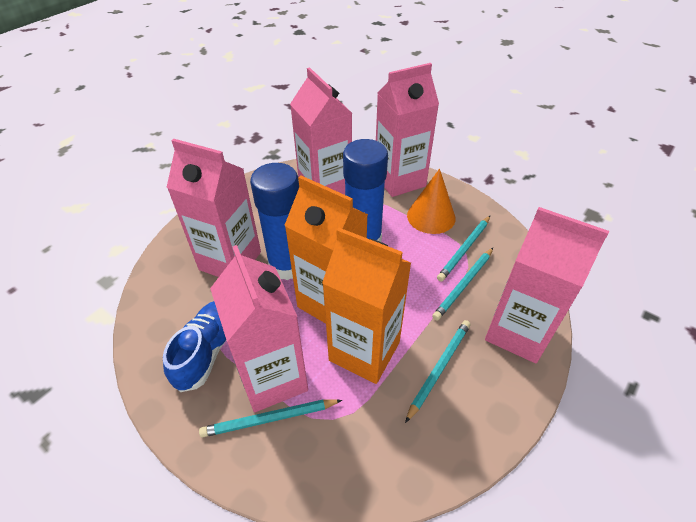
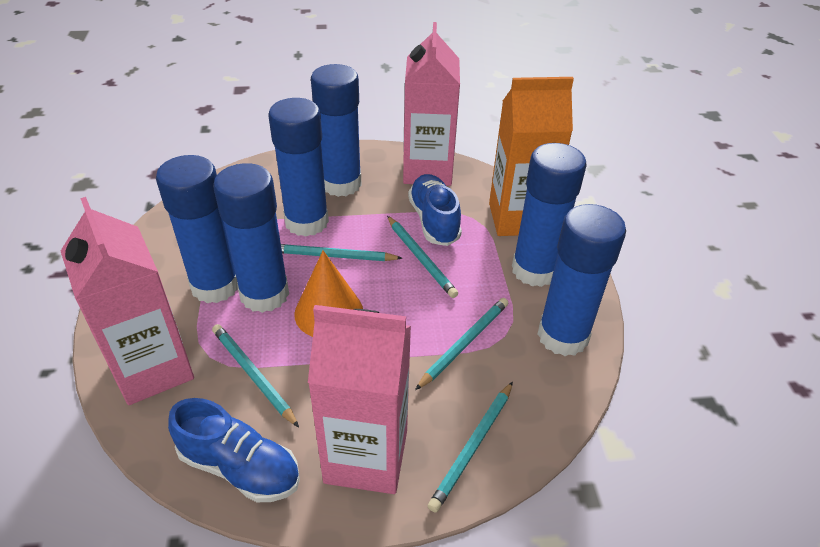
blue glue stick: 2 -> 6
blue shoe: 1 -> 2
orange carton: 2 -> 1
pink carton: 5 -> 3
turquoise pencil: 4 -> 5

